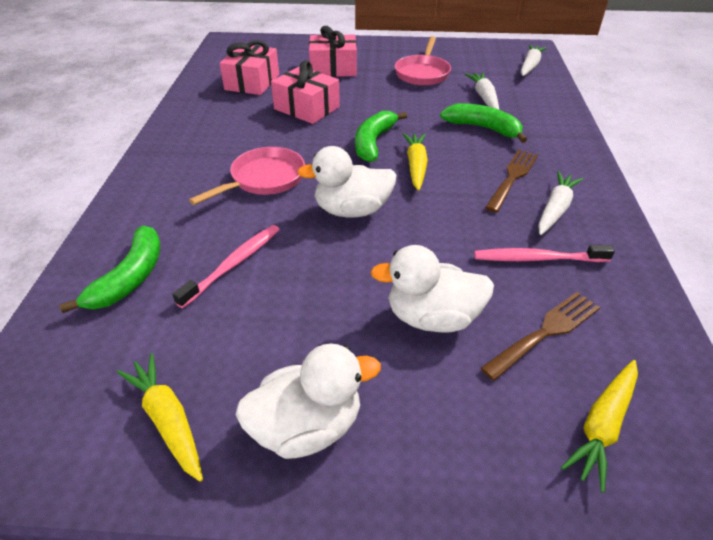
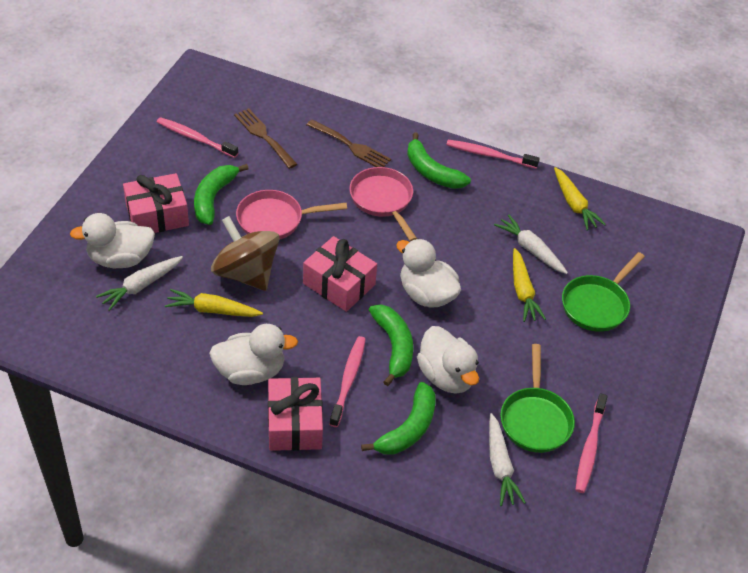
brown spinning top: 0 -> 1
green banana: 3 -> 4
green pan: 0 -> 2
pink toothbrush: 2 -> 4
white duck: 3 -> 4

